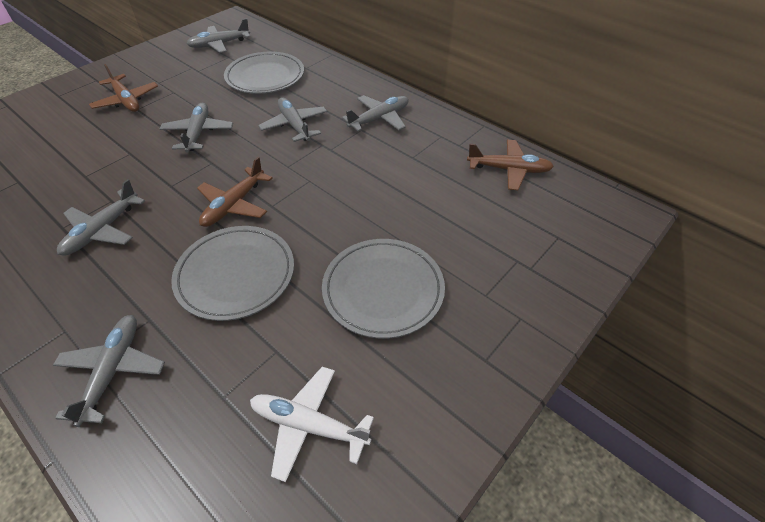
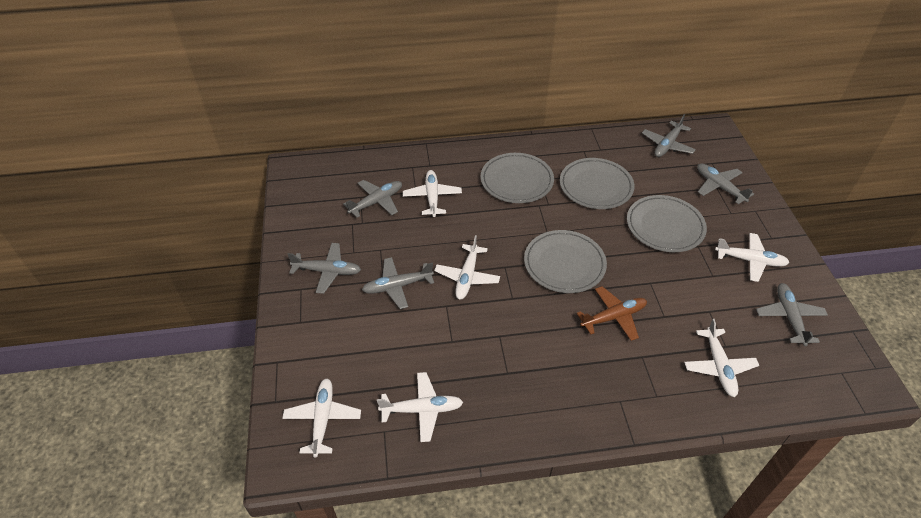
brown plane: 3 -> 1
grey plate: 3 -> 4
white plane: 1 -> 6

